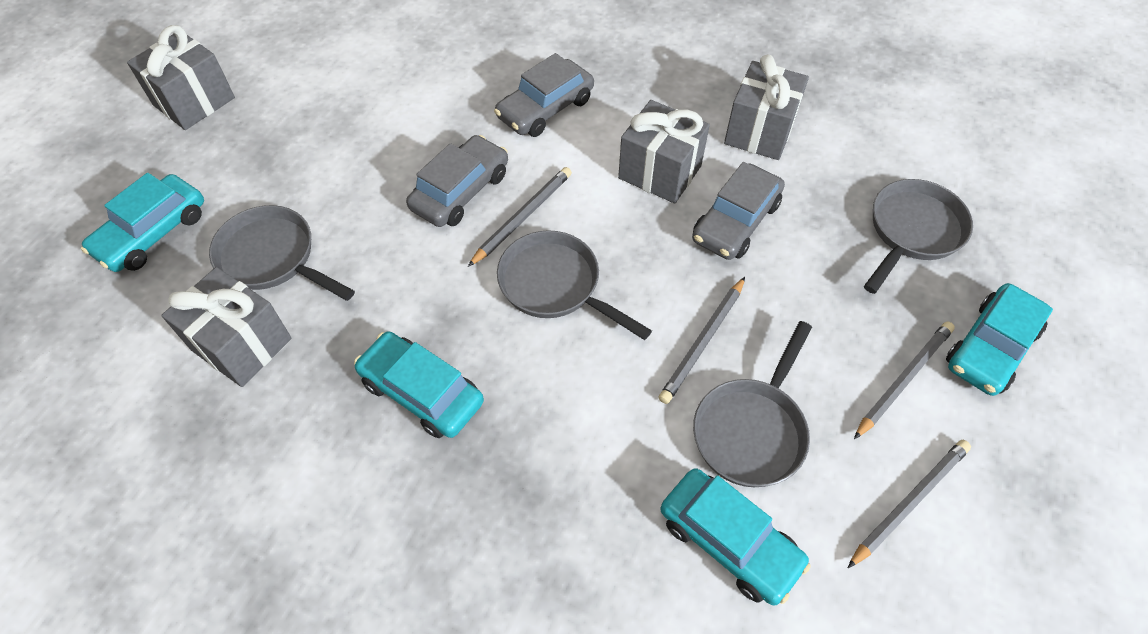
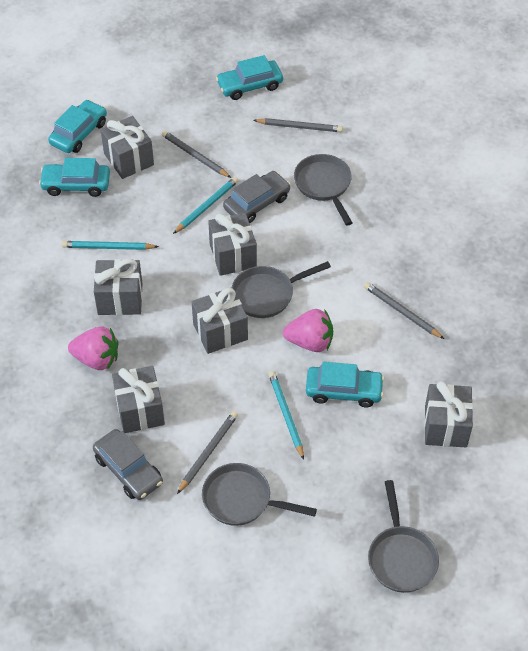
grey car: 3 -> 2
grey gift: 4 -> 6
pink strawberry: 0 -> 2
turquoise pencil: 0 -> 3

